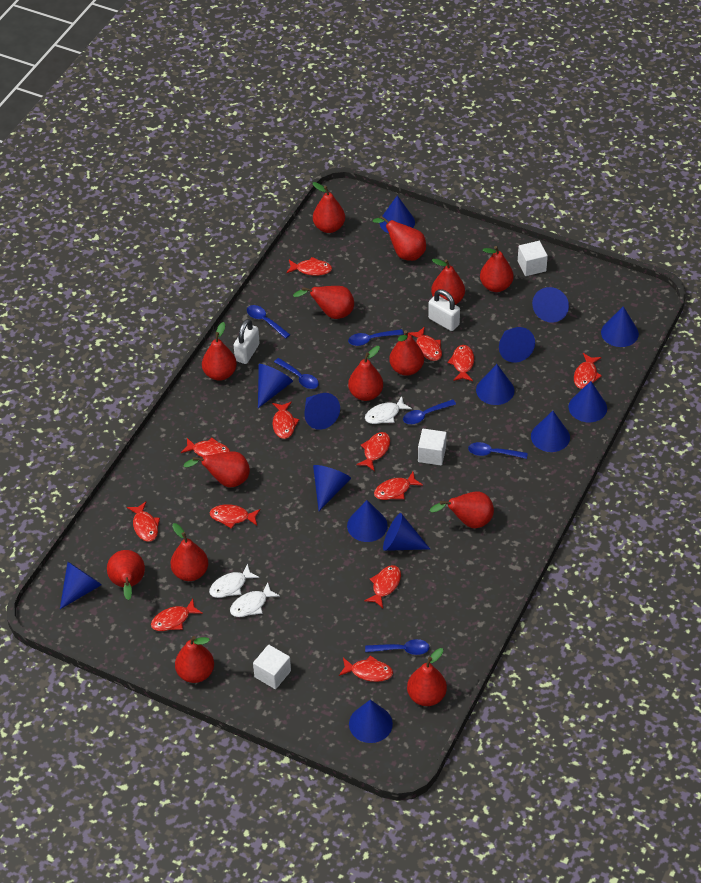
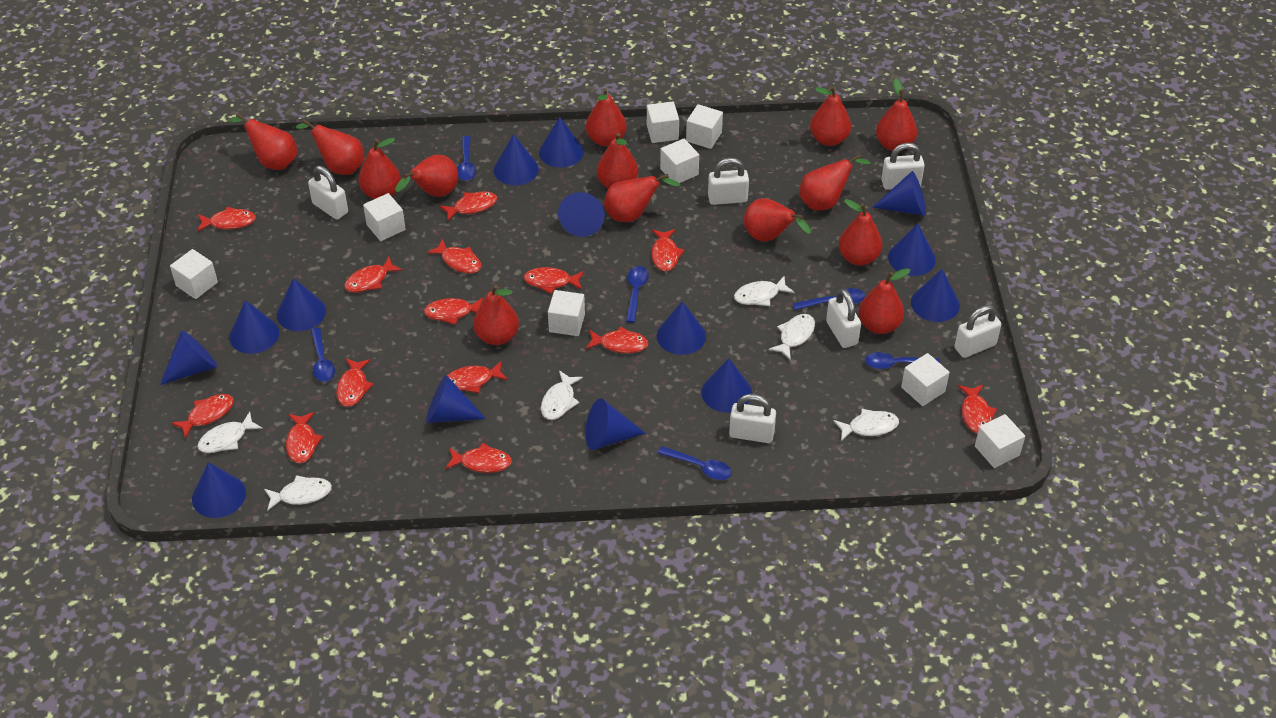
red fish: 13 -> 14
white cube: 3 -> 8
white fish: 3 -> 6
white padlock: 2 -> 6

